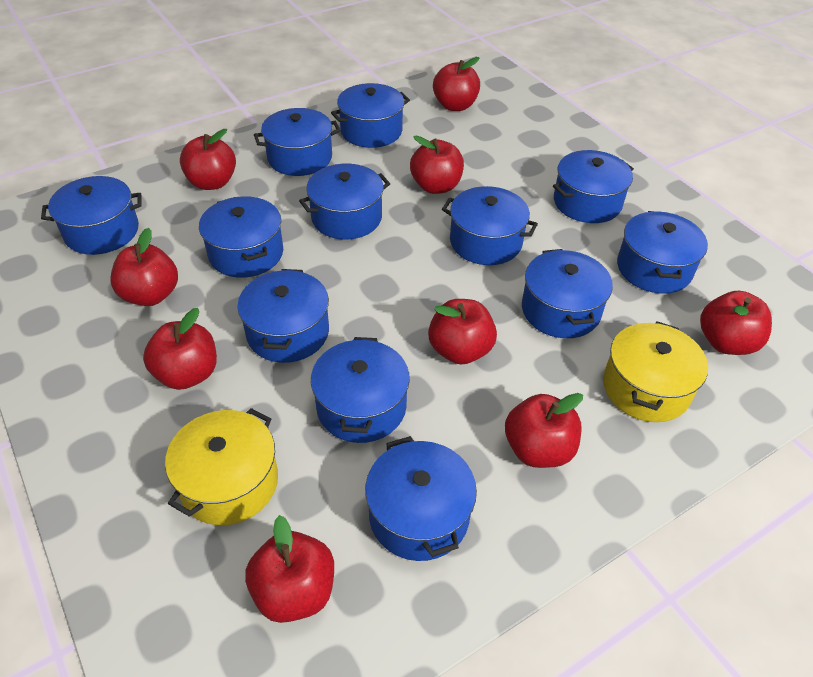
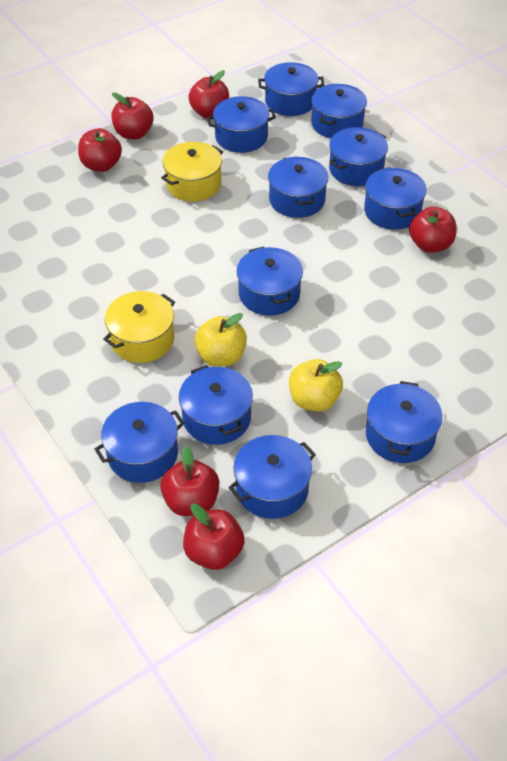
blue pot: 12 -> 11
red apple: 9 -> 6
yellow apple: 0 -> 2

